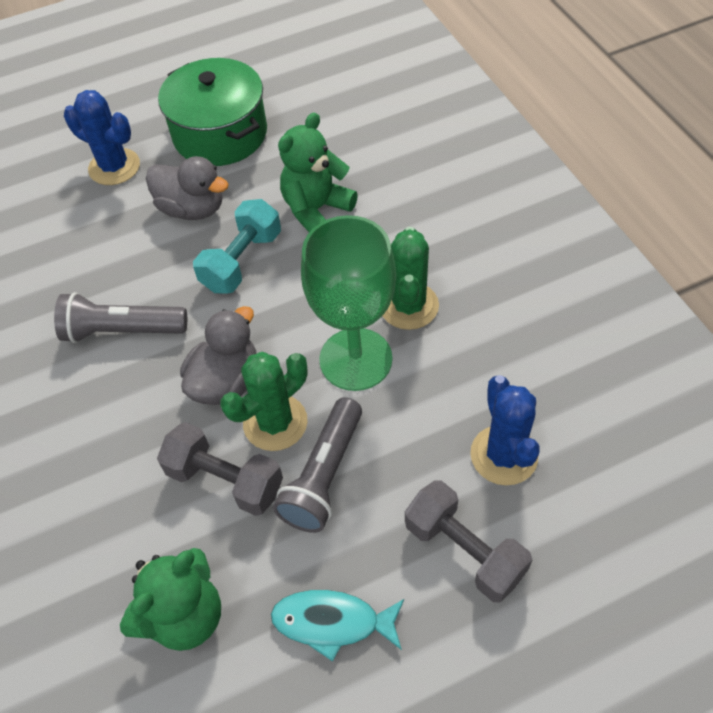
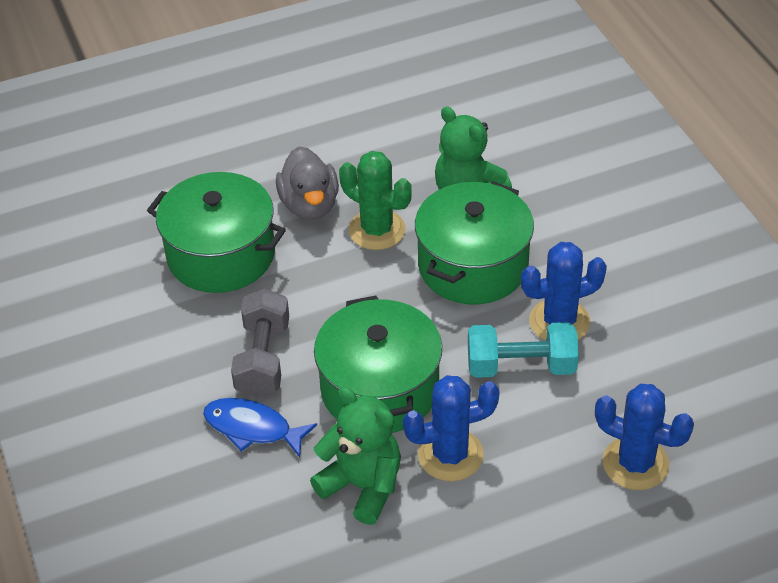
blue cactus: 2 -> 3
blue fish: 0 -> 1
green cactus: 2 -> 1
green goblet: 1 -> 0
green pot: 1 -> 3
grey duck: 2 -> 1
grey dumbbell: 2 -> 1
grey flashlight: 2 -> 0
turquoise fish: 1 -> 0

